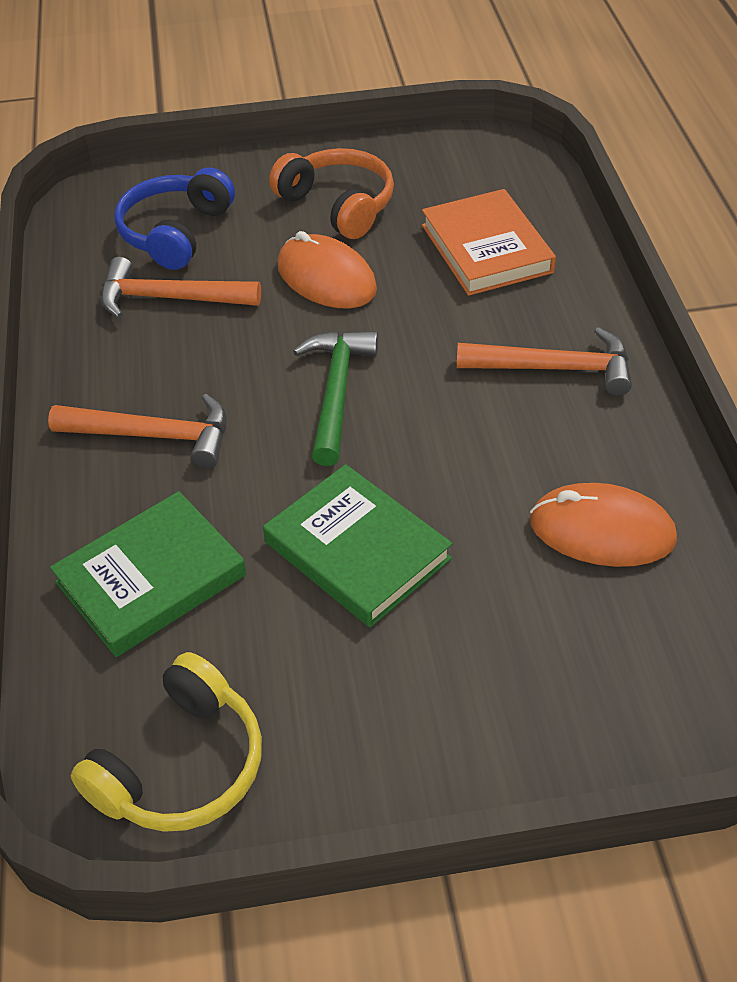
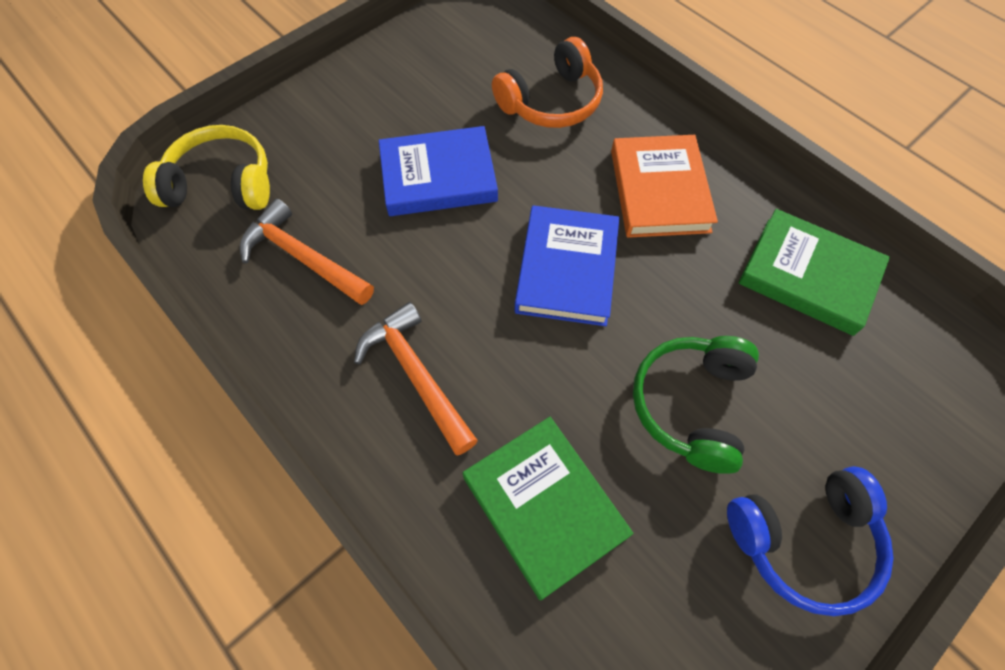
blue book: 0 -> 2
green hammer: 1 -> 0
green headphones: 0 -> 1
orange hammer: 3 -> 2
orange mouse: 2 -> 0

